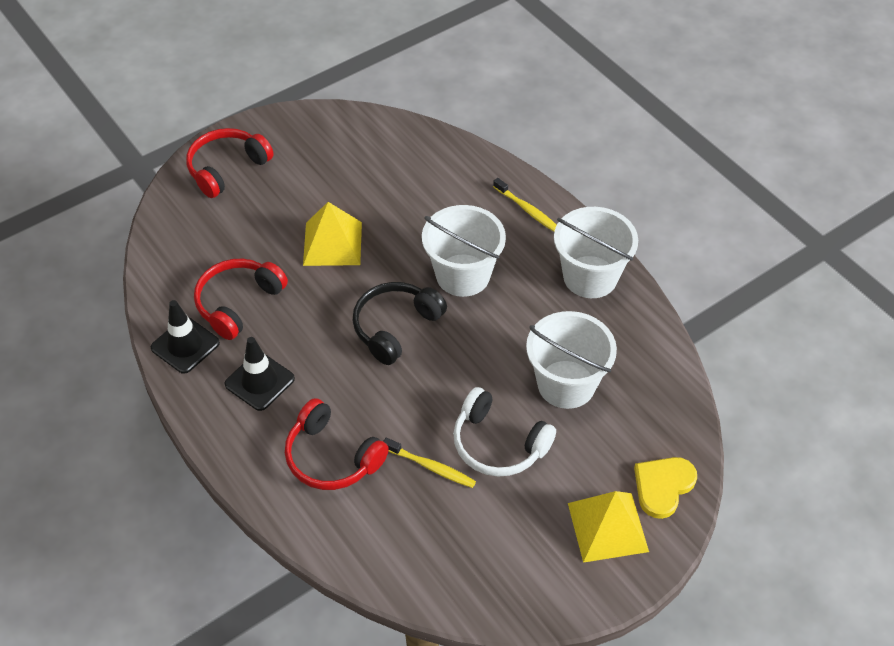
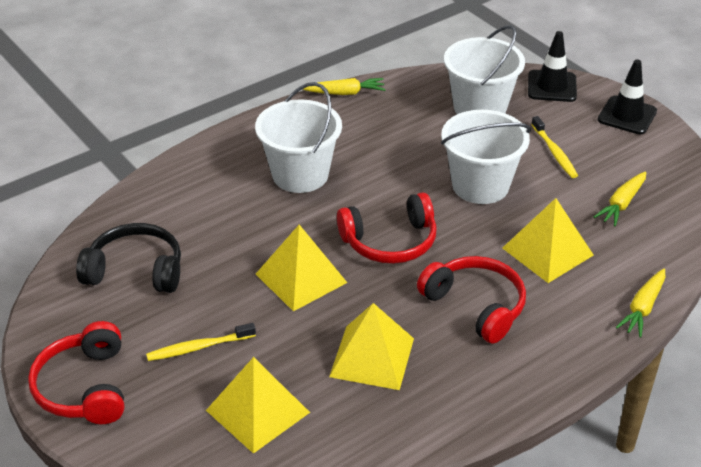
white headphones: 1 -> 0
yellow carrot: 0 -> 3
yellow heart: 1 -> 0
yellow pyramid: 2 -> 4

